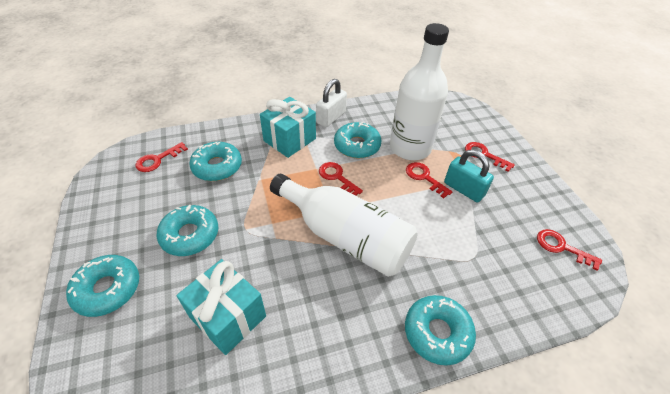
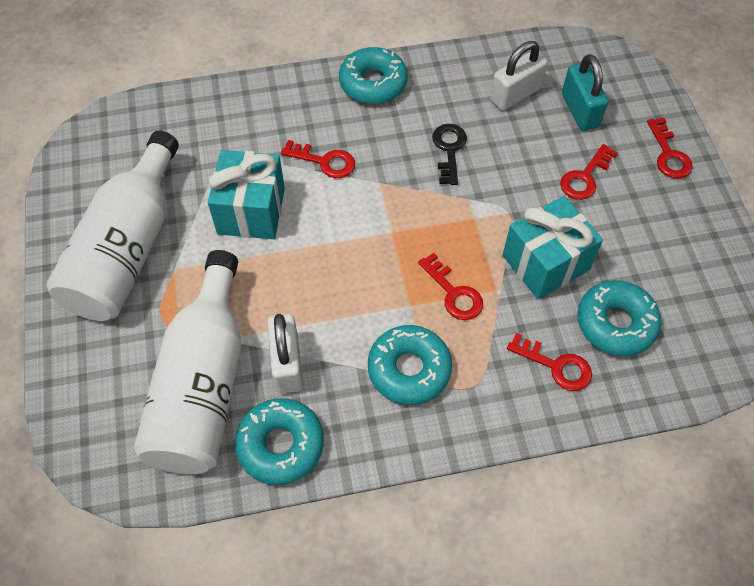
black key: 0 -> 1
turquoise donut: 5 -> 4
white padlock: 1 -> 2

